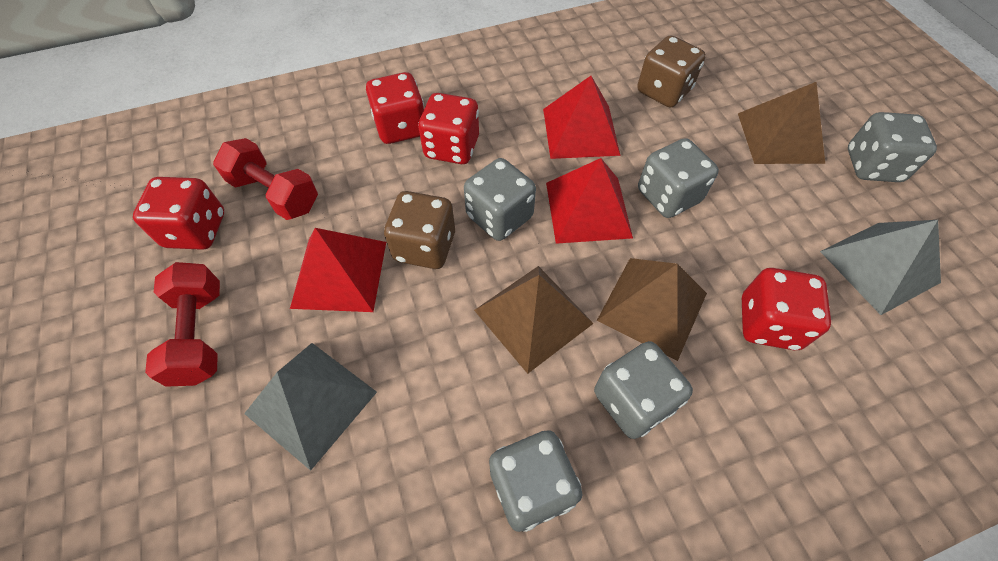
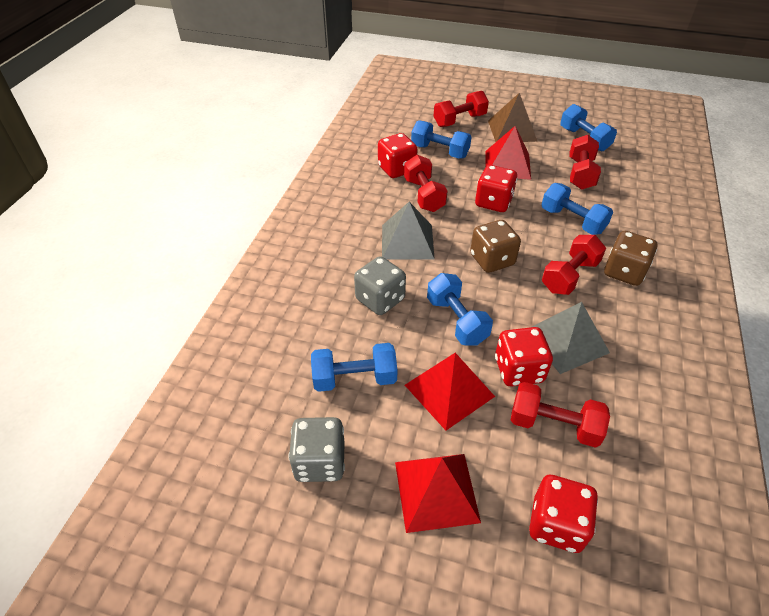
blue dumbbell: 0 -> 5
brown pyramid: 3 -> 1
grey dice: 5 -> 2
red dumbbell: 2 -> 5

